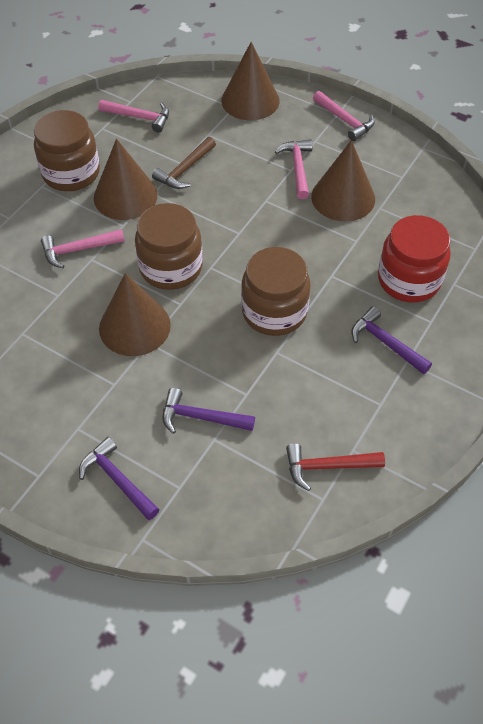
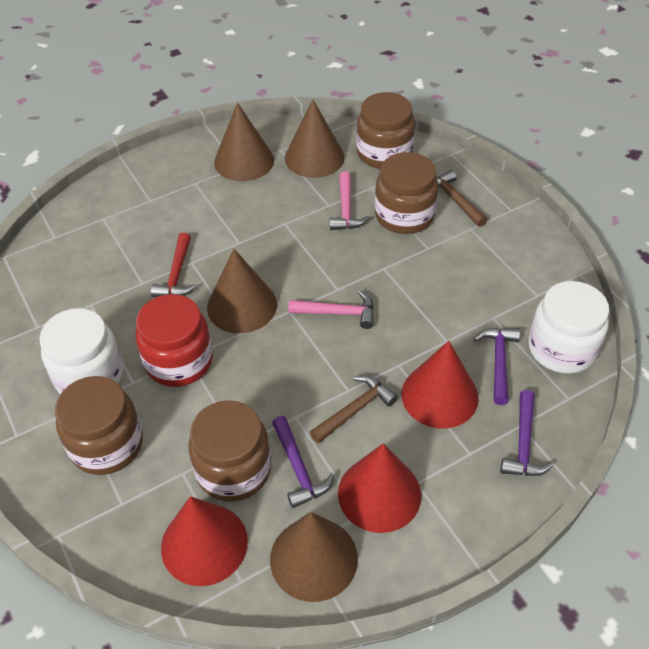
brown hammer: 1 -> 2
brown jar: 3 -> 4
pink hammer: 4 -> 2
red cone: 0 -> 3
white jar: 0 -> 2

